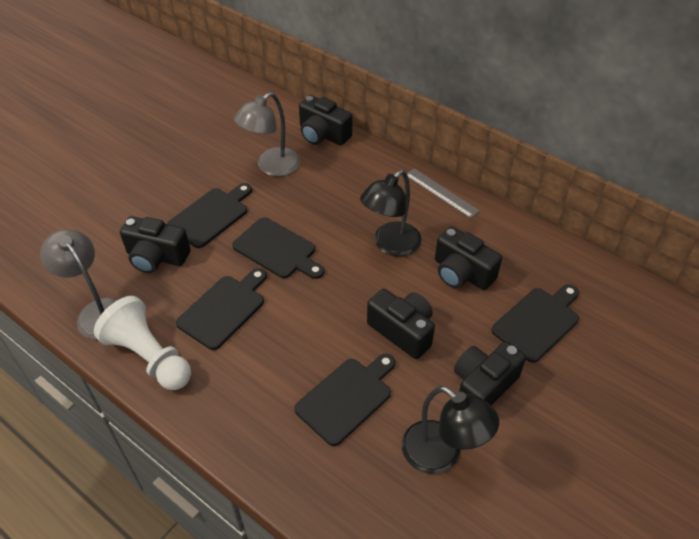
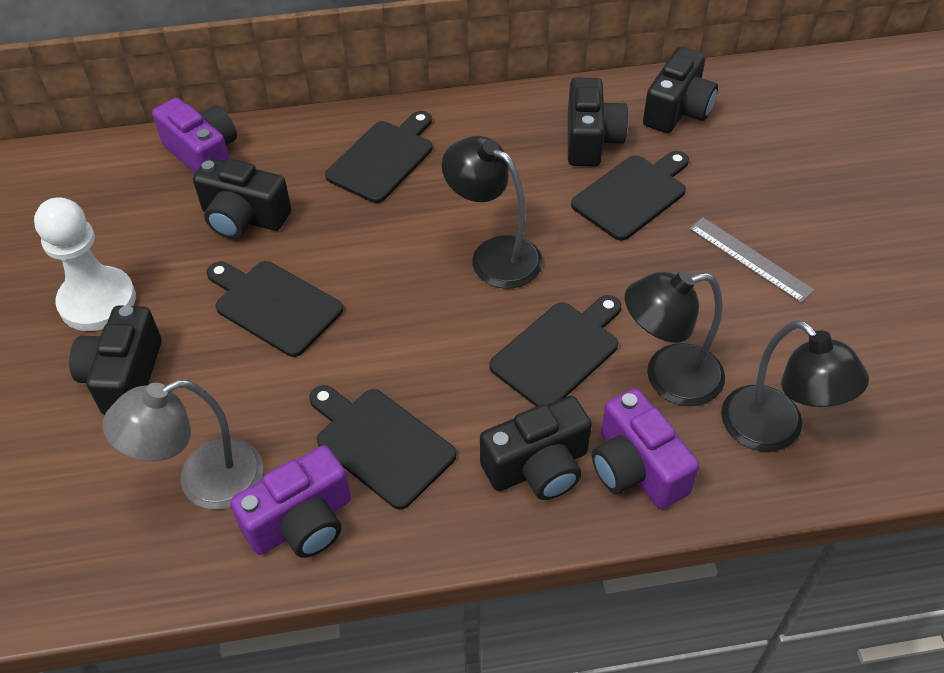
black lamp: 2 -> 3
grey lamp: 2 -> 1
purple camera: 0 -> 3

